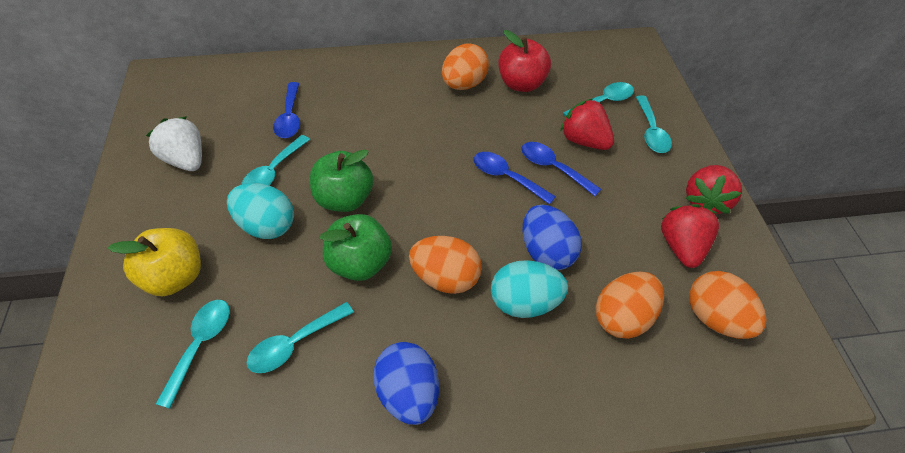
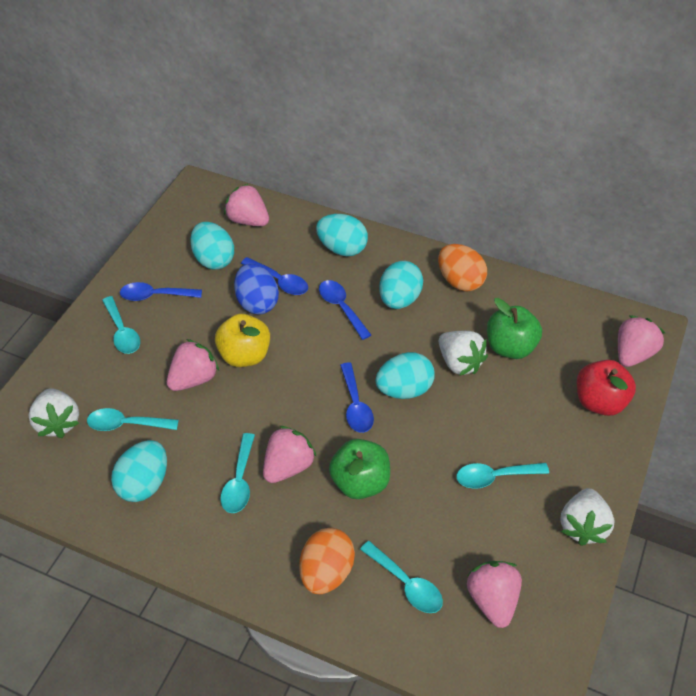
blue egg: 2 -> 1
blue spoon: 3 -> 4
orange egg: 4 -> 2
pink strawberry: 0 -> 5
red strawberry: 3 -> 0
turquoise egg: 2 -> 5
white strawberry: 1 -> 3

